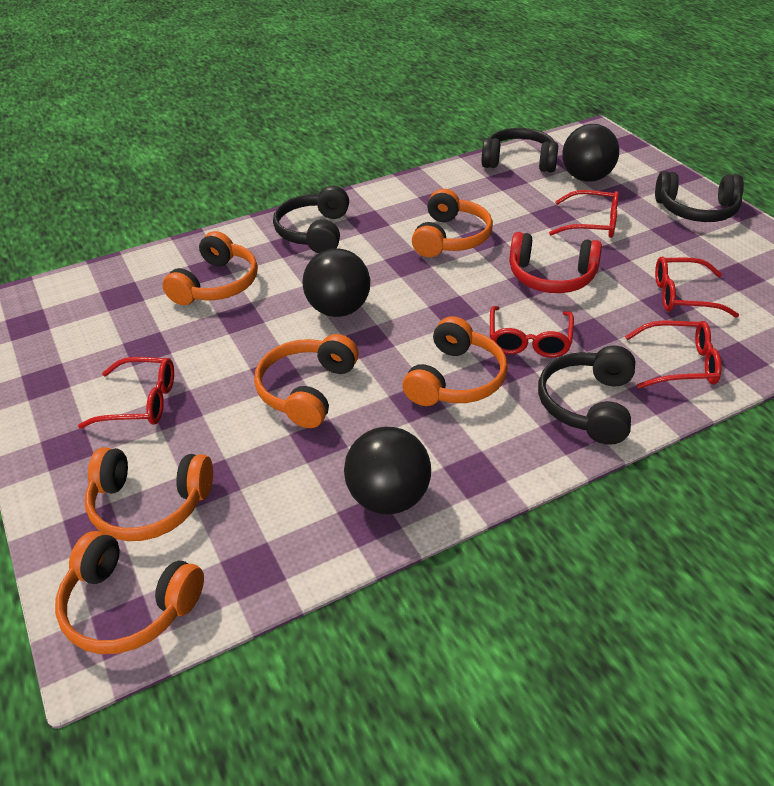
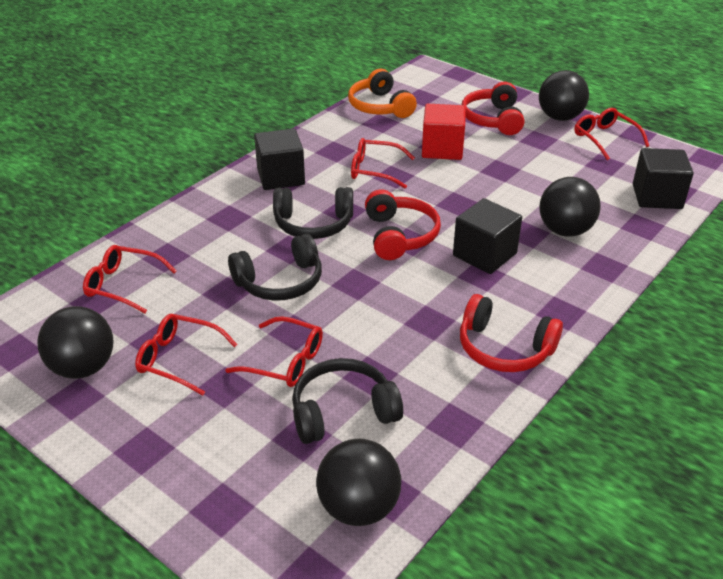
black ball: 3 -> 4
black cube: 0 -> 3
black headphones: 4 -> 3
orange headphones: 6 -> 1
red cube: 0 -> 1
red headphones: 1 -> 3

